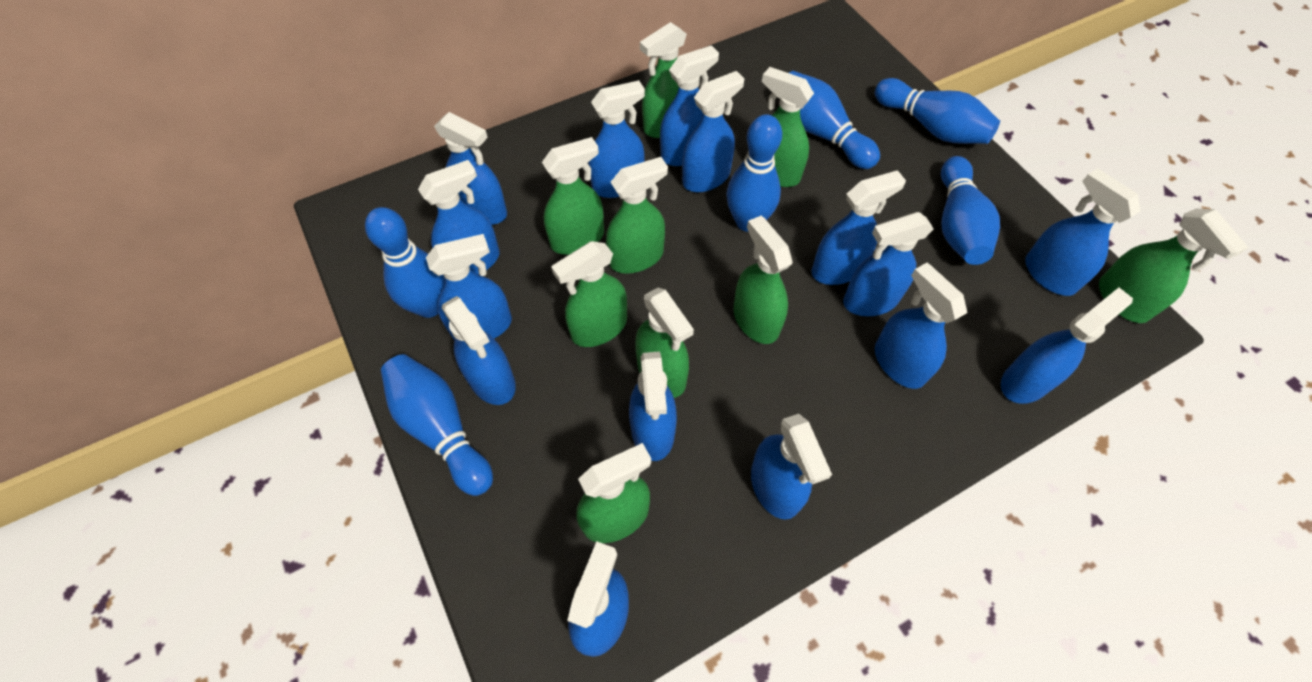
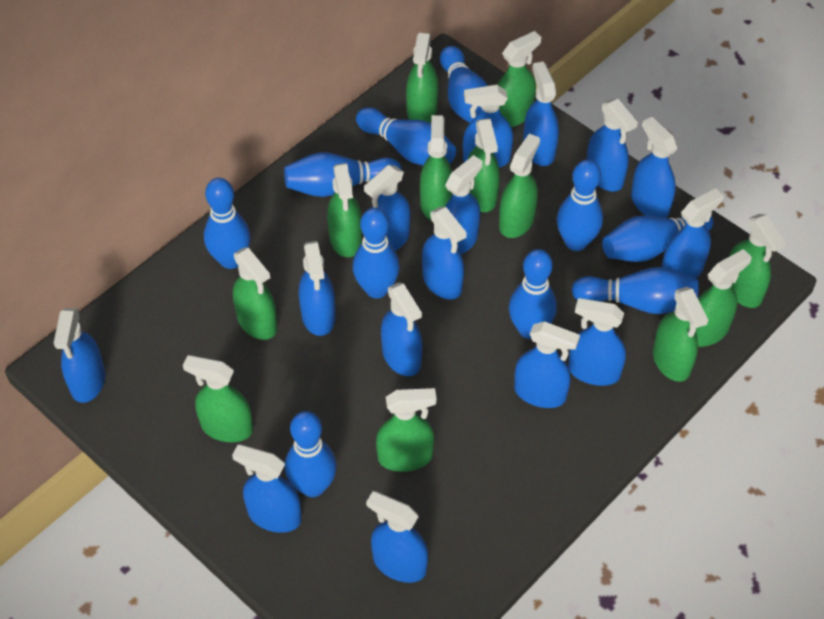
blue bowling pin: 6 -> 10
green spray bottle: 9 -> 12

